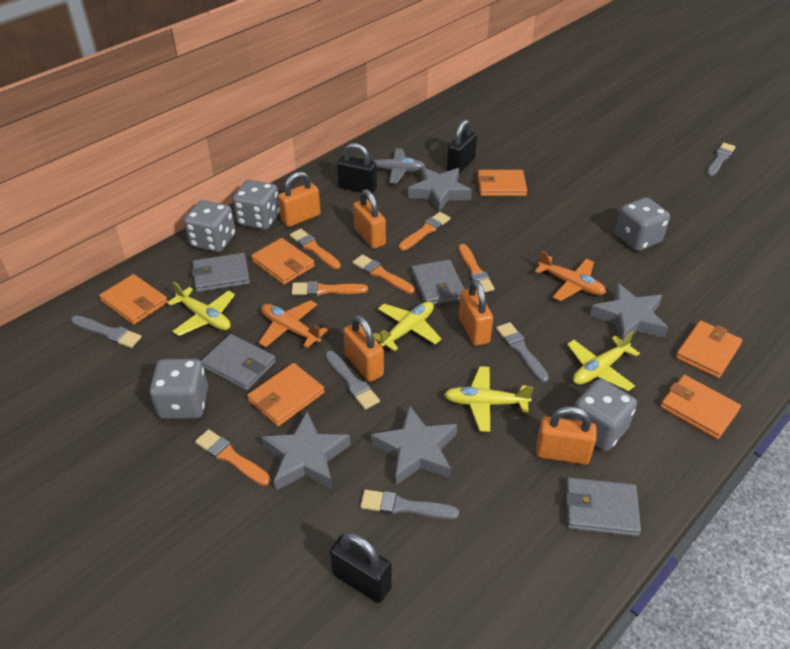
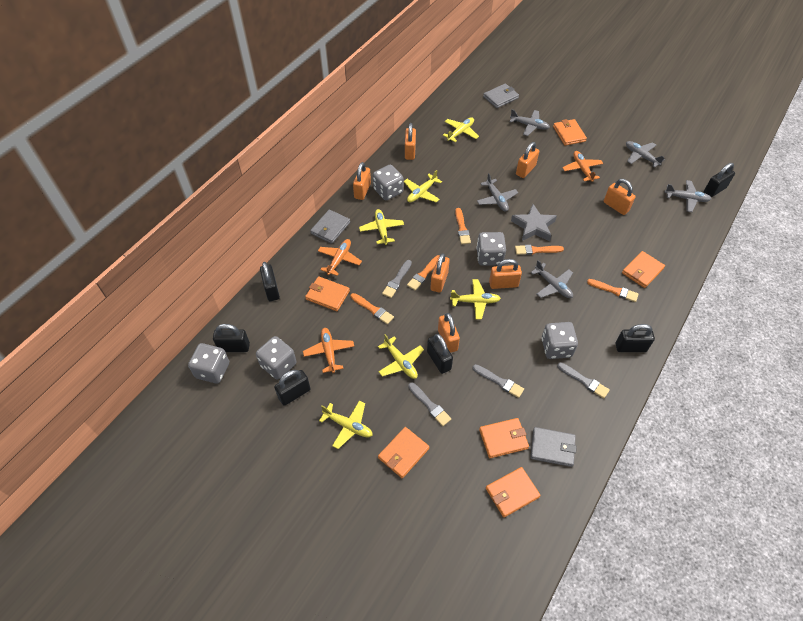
black padlock: 3 -> 6
grey brush: 5 -> 4
grey plane: 1 -> 5
grey star: 4 -> 1
grey wallet: 4 -> 3
orange brush: 6 -> 5
orange padlock: 5 -> 7
orange plane: 2 -> 3
yellow plane: 4 -> 6

